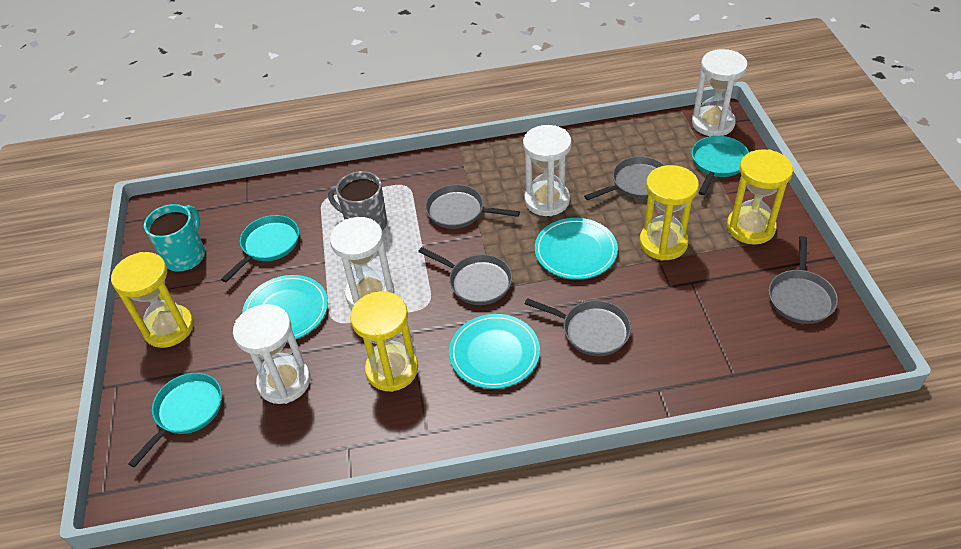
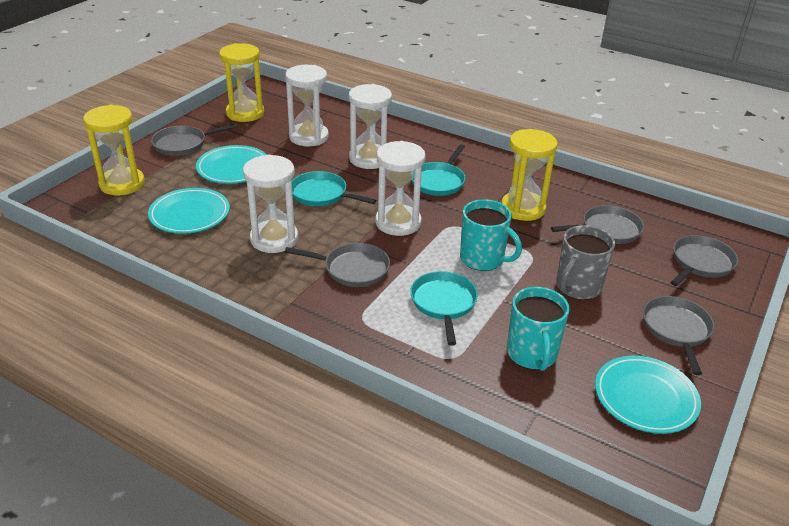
turquoise mug: 1 -> 2
yellow hourglass: 4 -> 3

